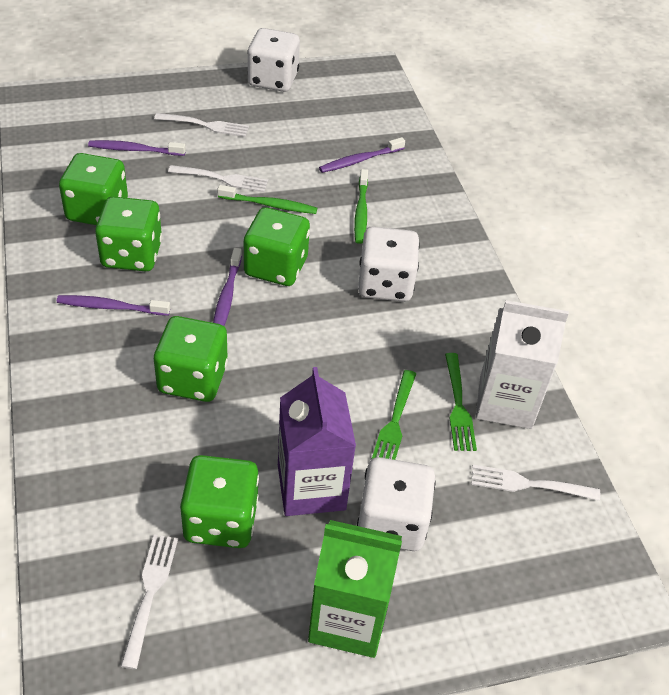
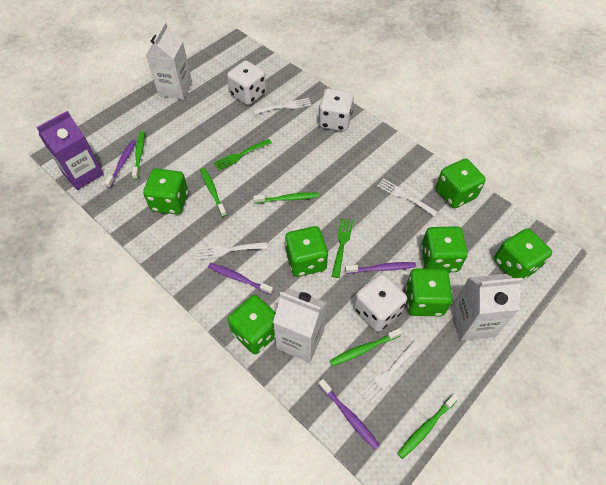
green carton: 1 -> 0
green dice: 5 -> 7
green toothbrush: 2 -> 5
white carton: 1 -> 3

